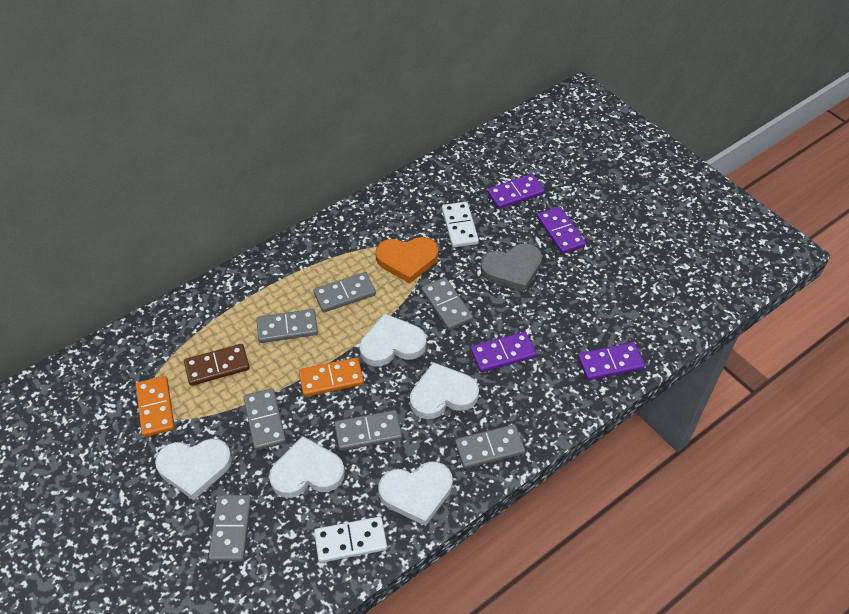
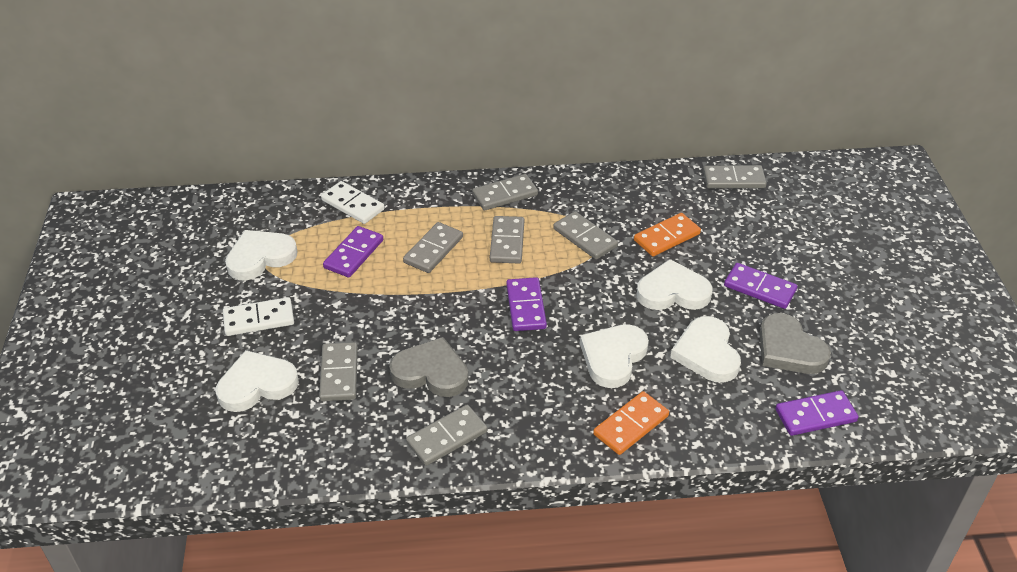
brown domino: 1 -> 0
grey heart: 1 -> 2
orange heart: 1 -> 0

